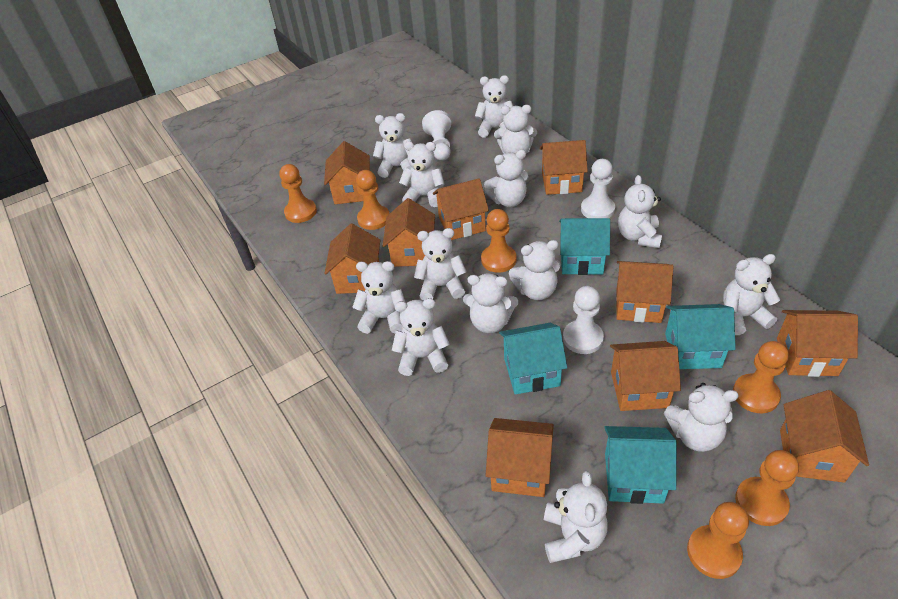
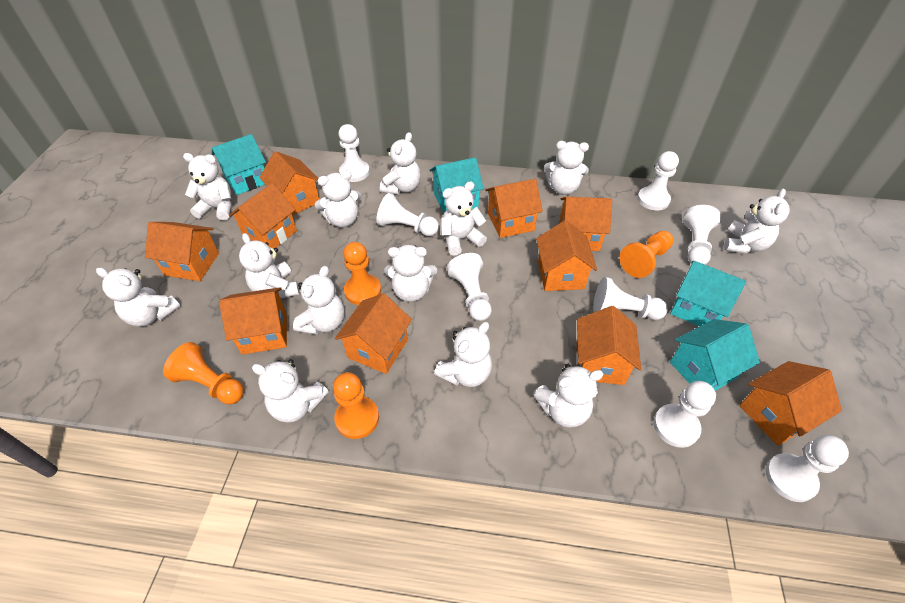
orange pawn: 6 -> 4
white pawn: 3 -> 8
white teddy bear: 14 -> 13

